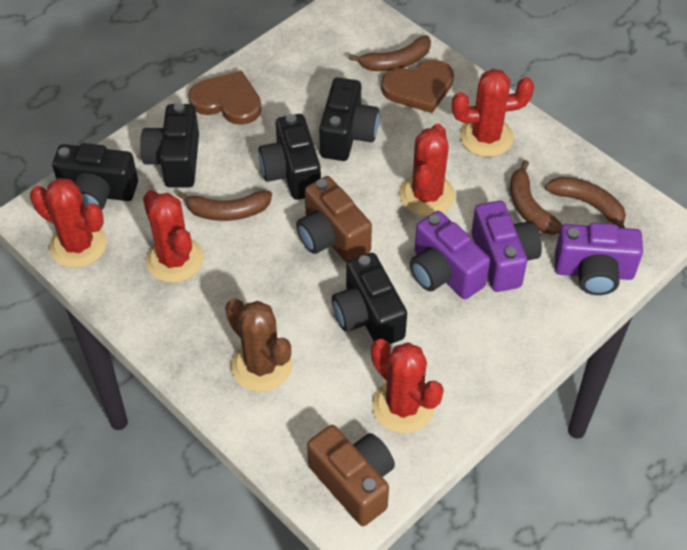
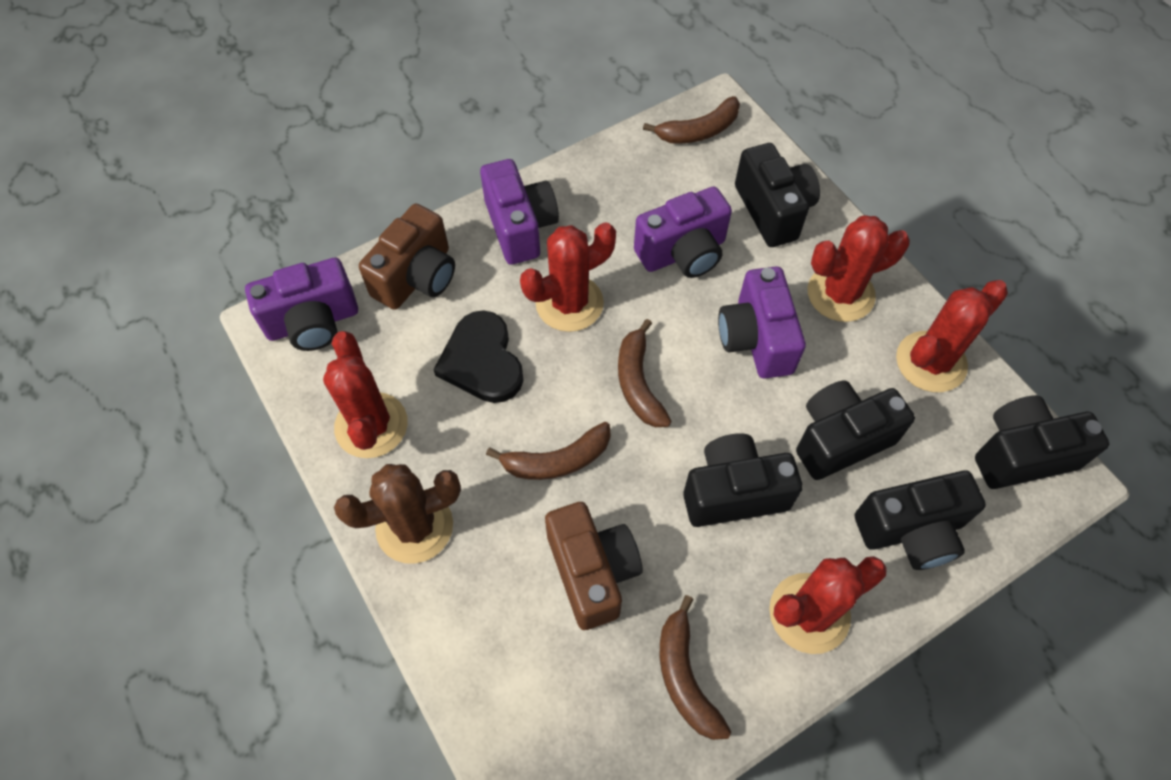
black heart: 0 -> 1
brown heart: 2 -> 0
purple camera: 3 -> 4

